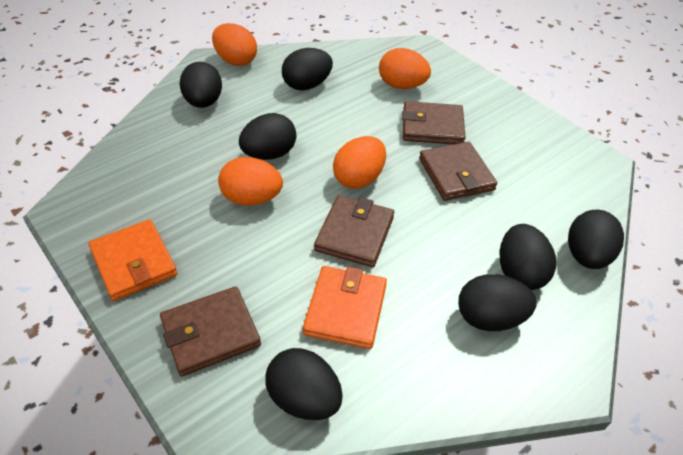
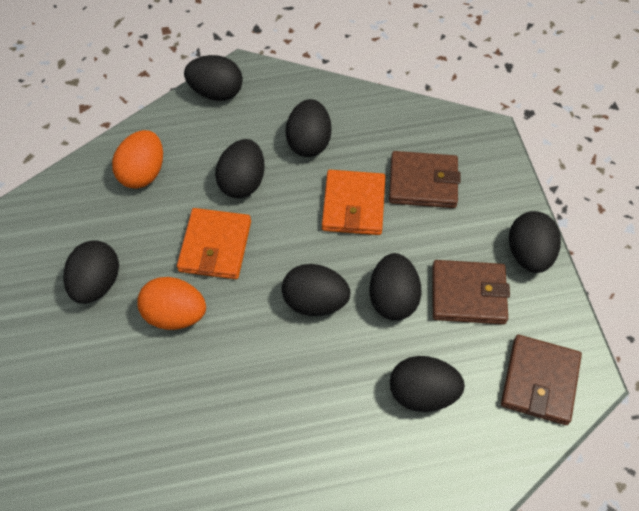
black egg: 7 -> 8
brown wallet: 4 -> 3
orange egg: 4 -> 2

